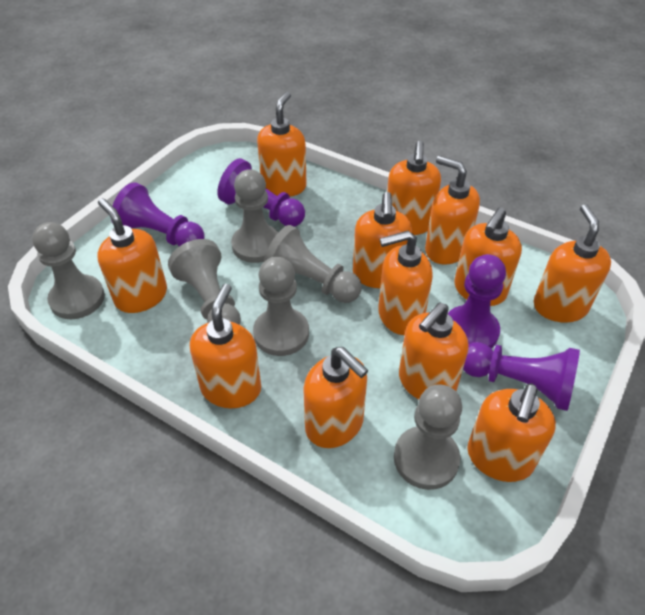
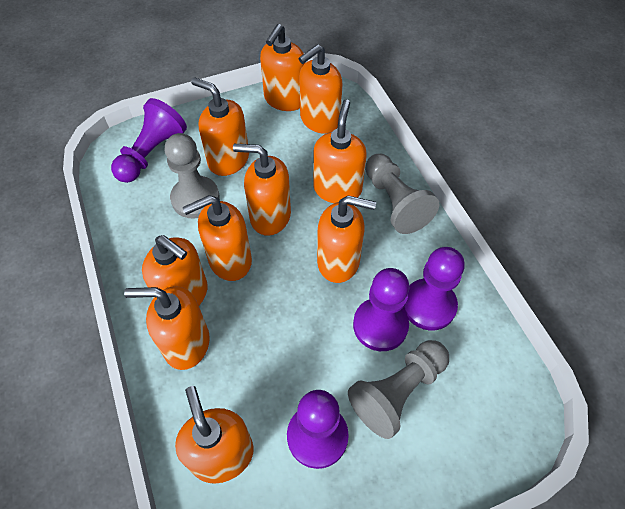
grey pawn: 6 -> 3
orange soap dispenser: 12 -> 10

